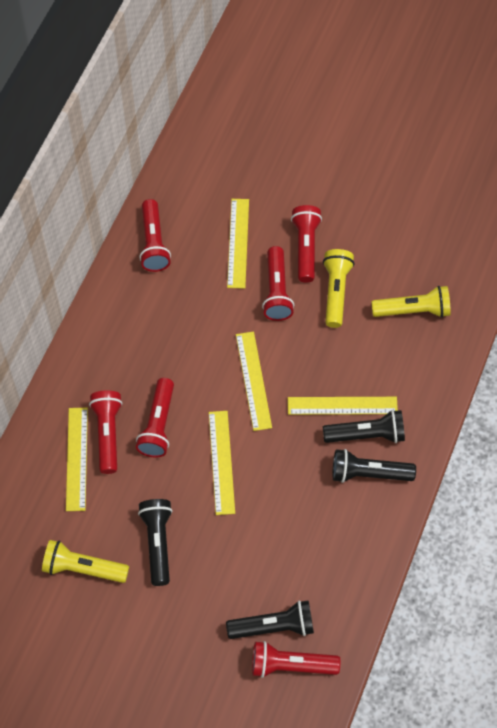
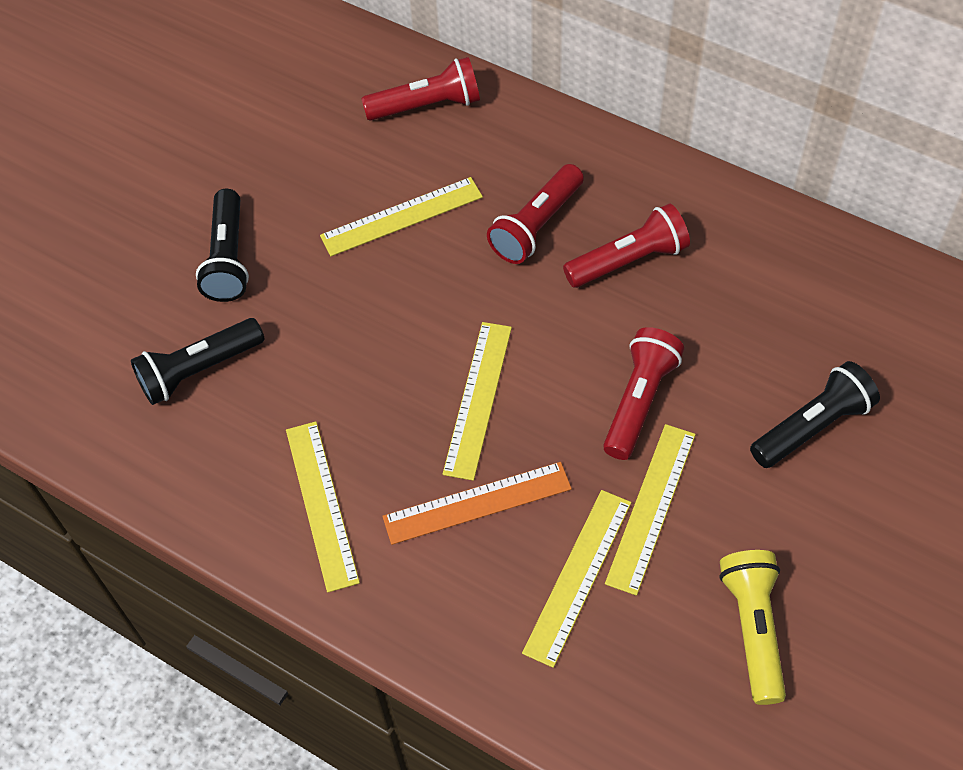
black flashlight: 4 -> 3
orange ruler: 0 -> 1
red flashlight: 6 -> 4
yellow flashlight: 3 -> 1

